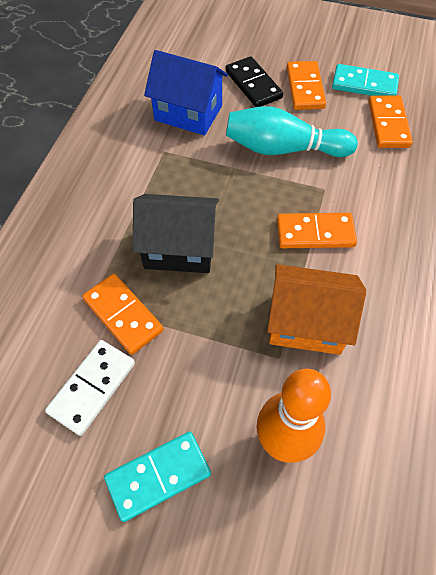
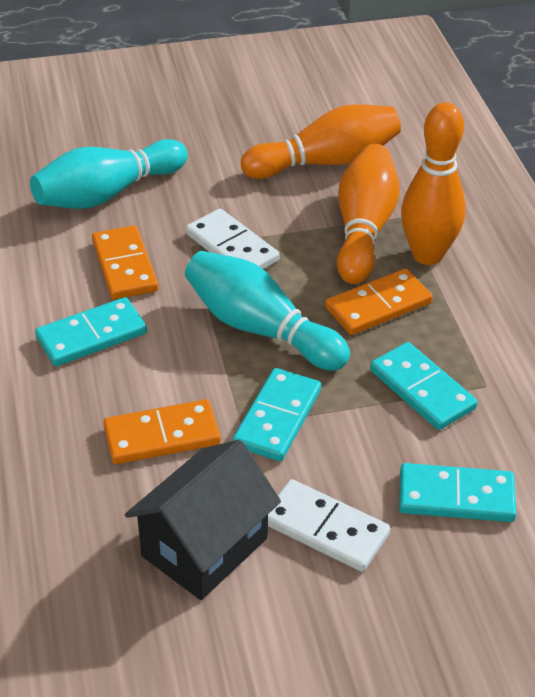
black domino: 1 -> 0
blue house: 1 -> 0
orange bowling pin: 1 -> 3
orange domino: 4 -> 3
orange house: 1 -> 0
turquoise bowling pin: 1 -> 2
turquoise domino: 2 -> 4
white domino: 1 -> 2

